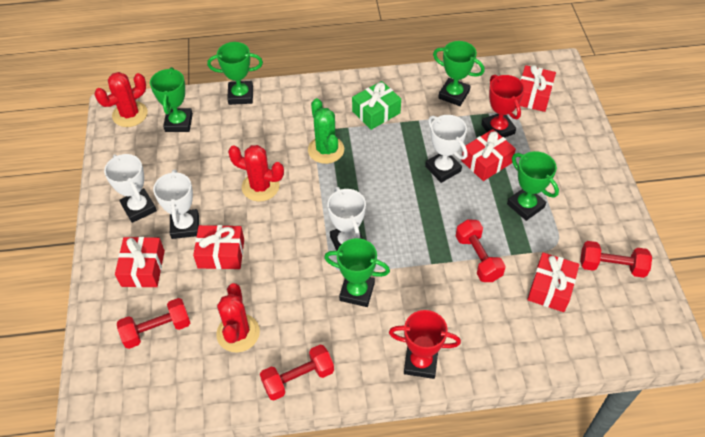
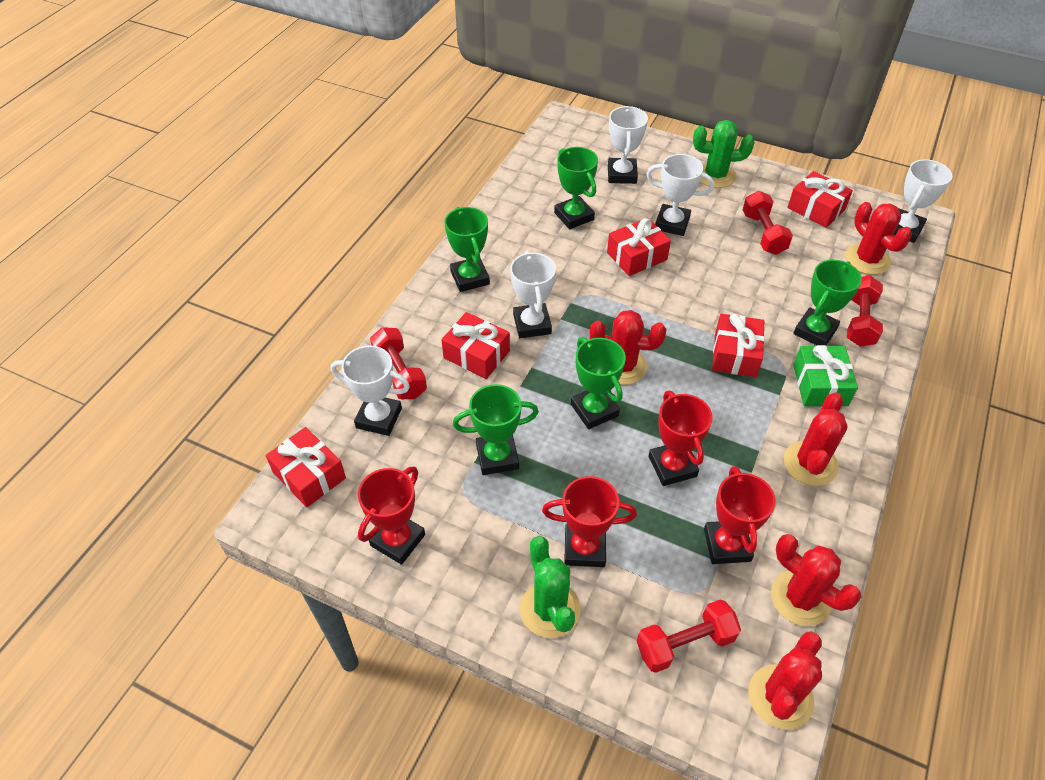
green cactus: 1 -> 2
red cactus: 3 -> 5
red trophy: 2 -> 4
white trophy: 4 -> 5

